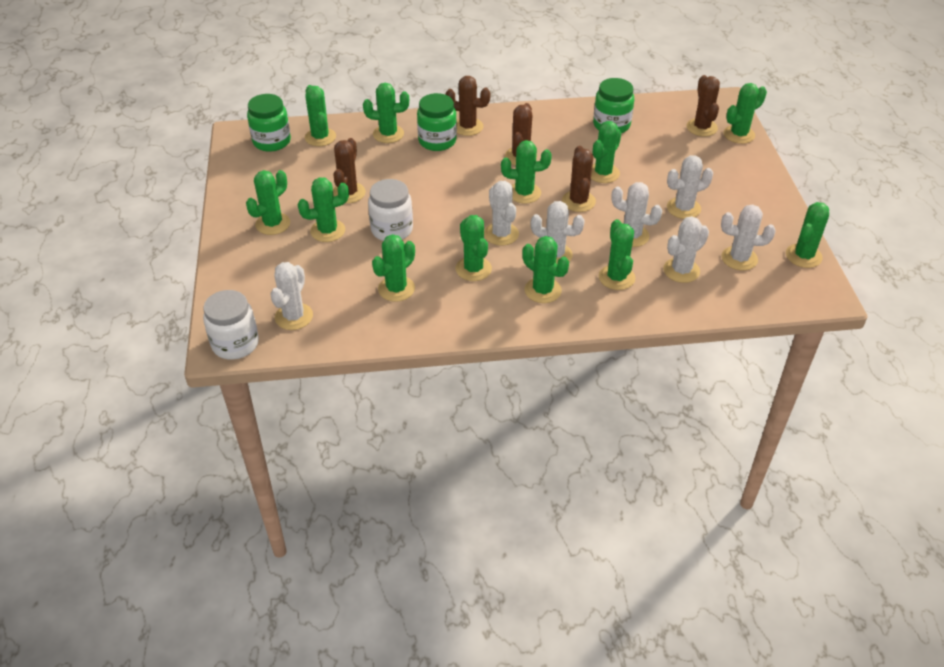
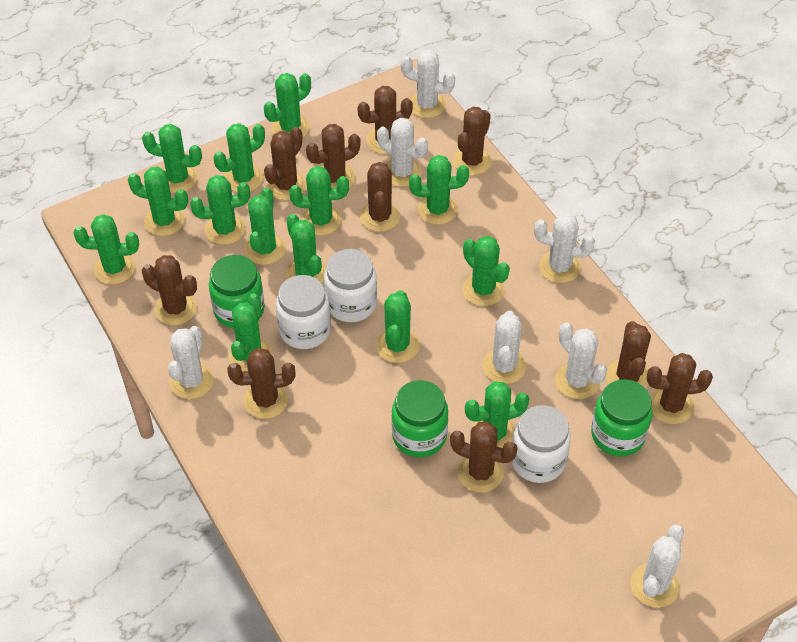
brown cactus: 5 -> 10
green cactus: 12 -> 14
white jar: 2 -> 3

